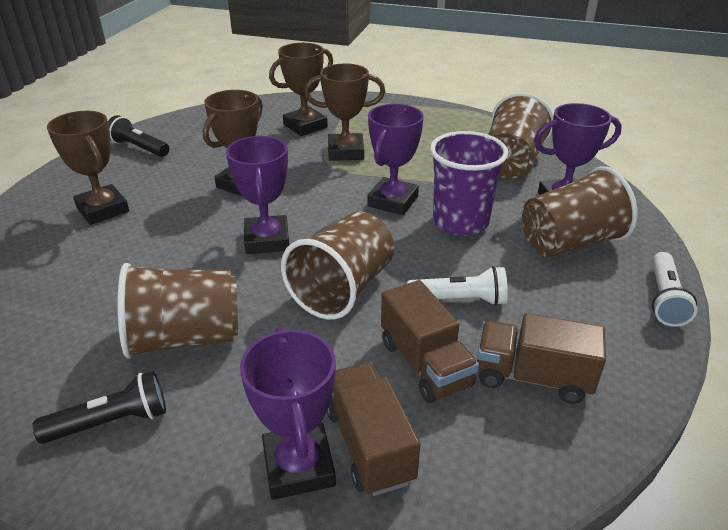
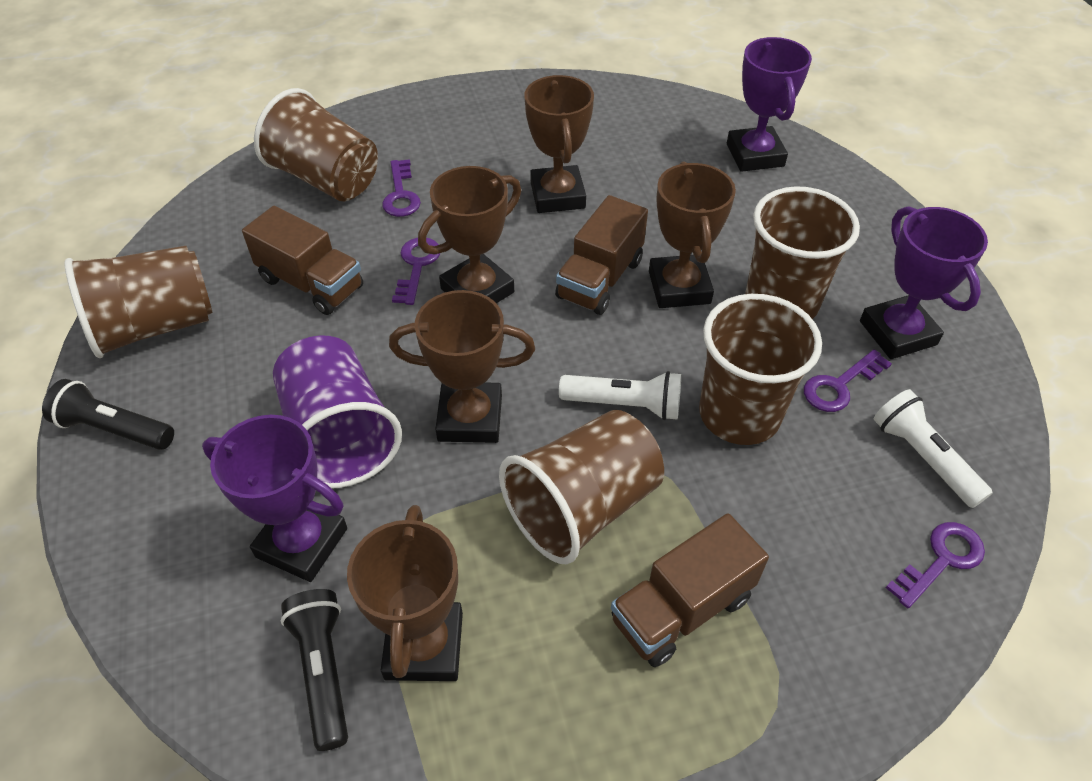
brown cup: 4 -> 5
brown trophy: 4 -> 5
purple key: 0 -> 4
purple trophy: 4 -> 3

